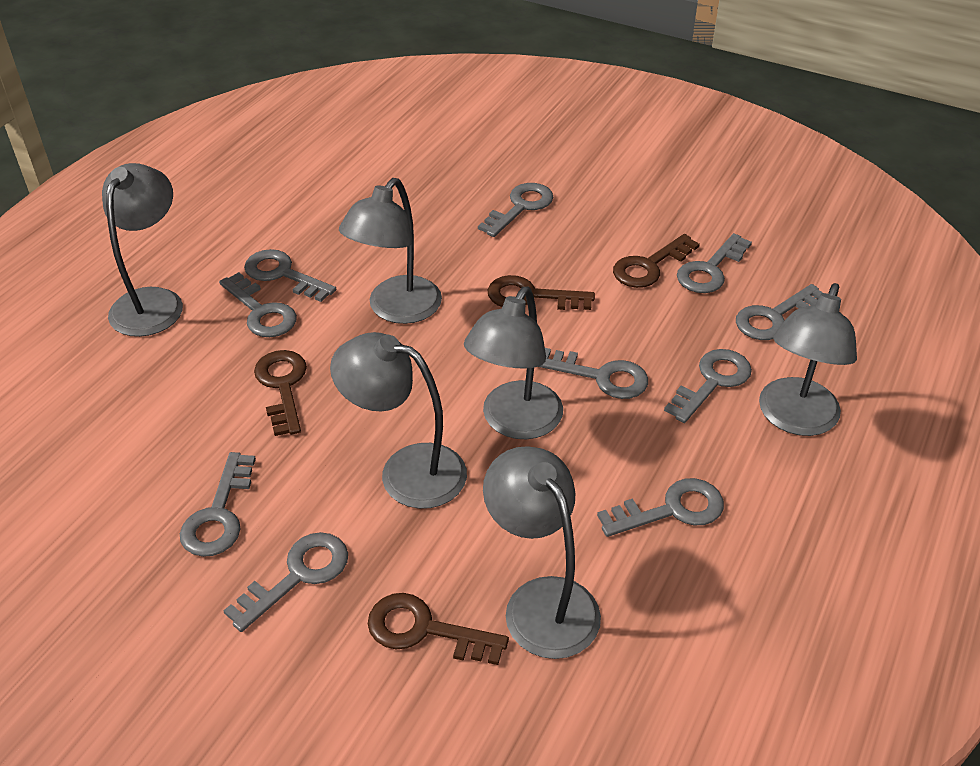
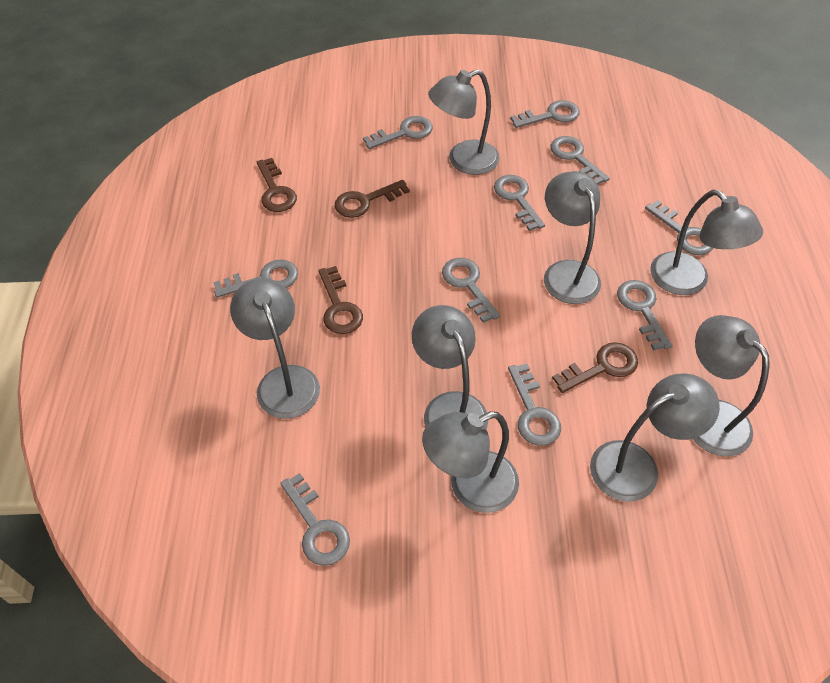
grey lamp: 6 -> 8

